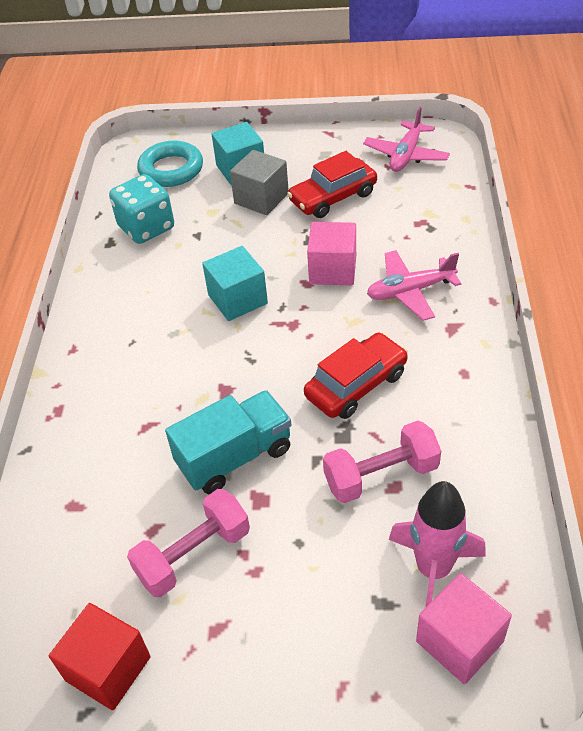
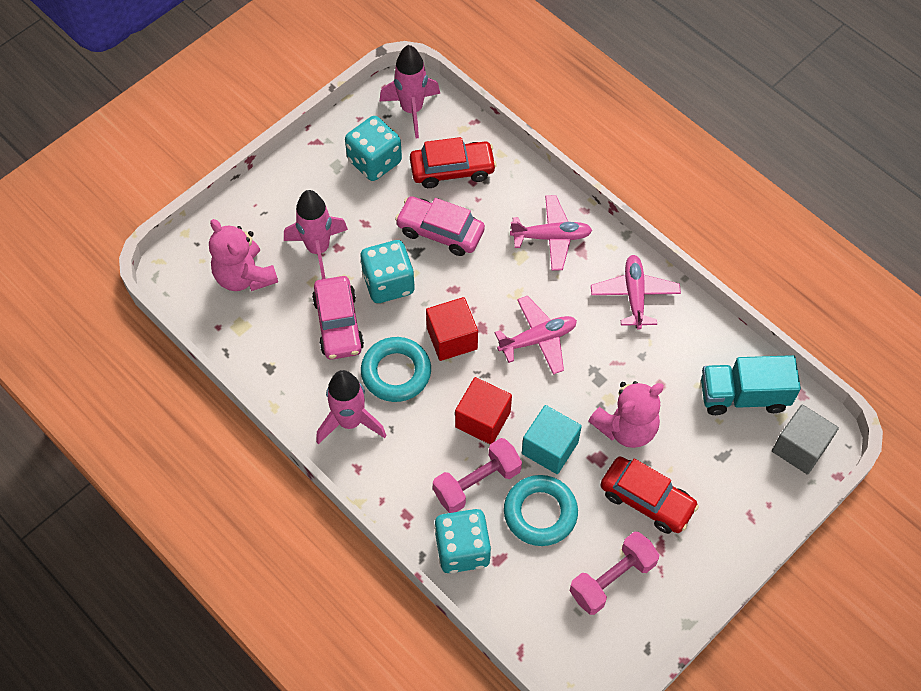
pink car: 0 -> 2
pink cube: 2 -> 0
pink plane: 2 -> 3
pink rocket: 1 -> 3
pink teddy bear: 0 -> 2
red cube: 1 -> 2
turquoise cube: 2 -> 1
turquoise dice: 1 -> 3
turquoise ring: 1 -> 2

